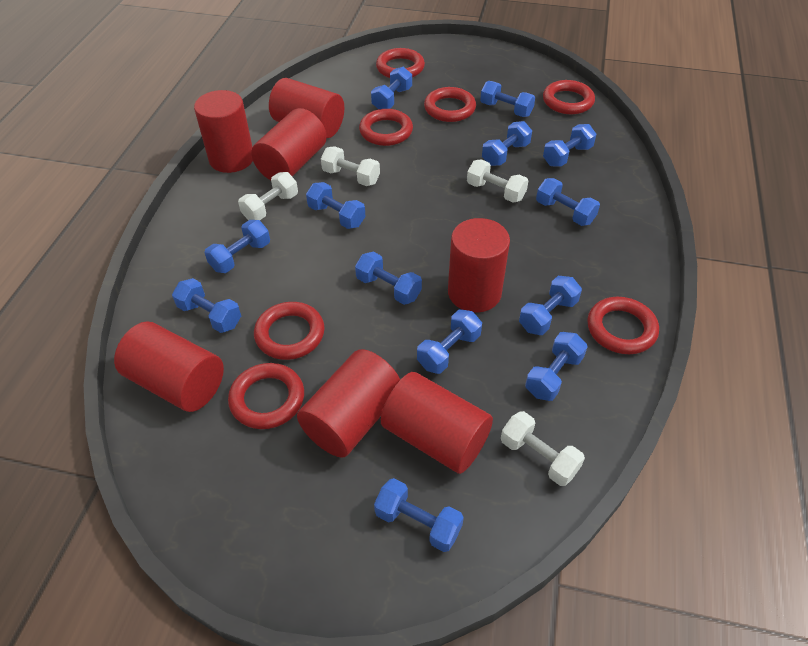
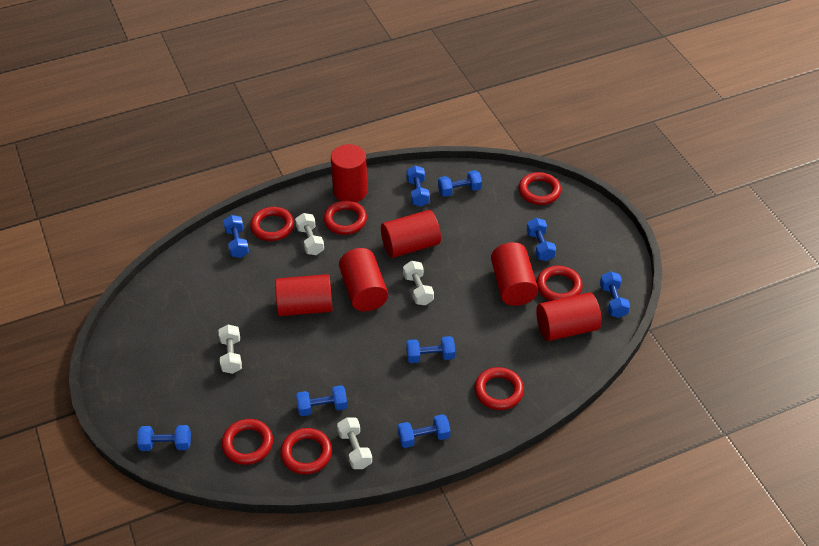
blue dumbbell: 13 -> 9
red cylinder: 7 -> 6

